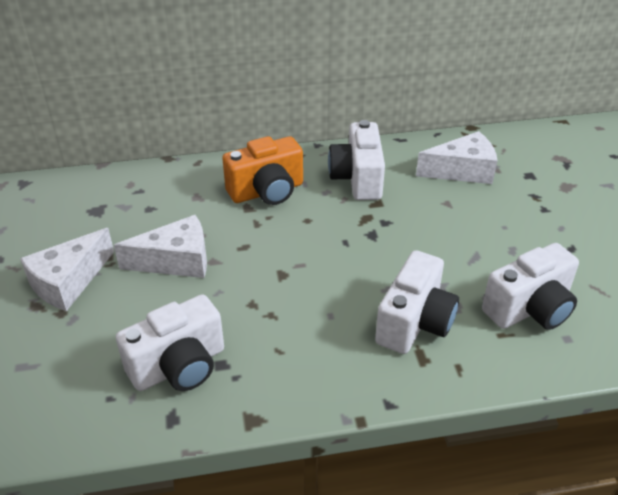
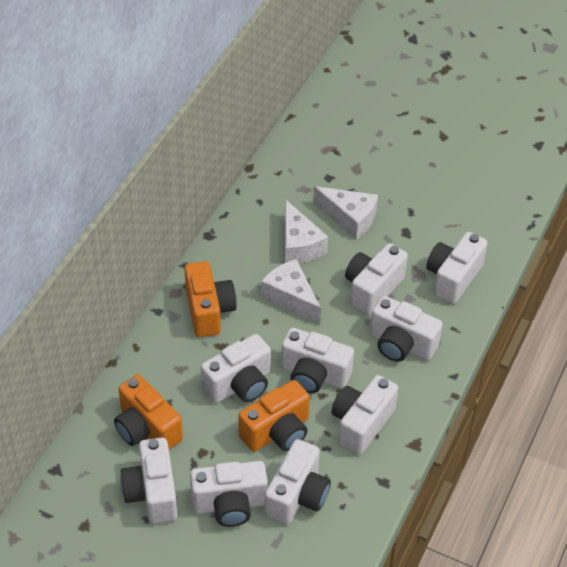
orange camera: 1 -> 3
white camera: 4 -> 9

